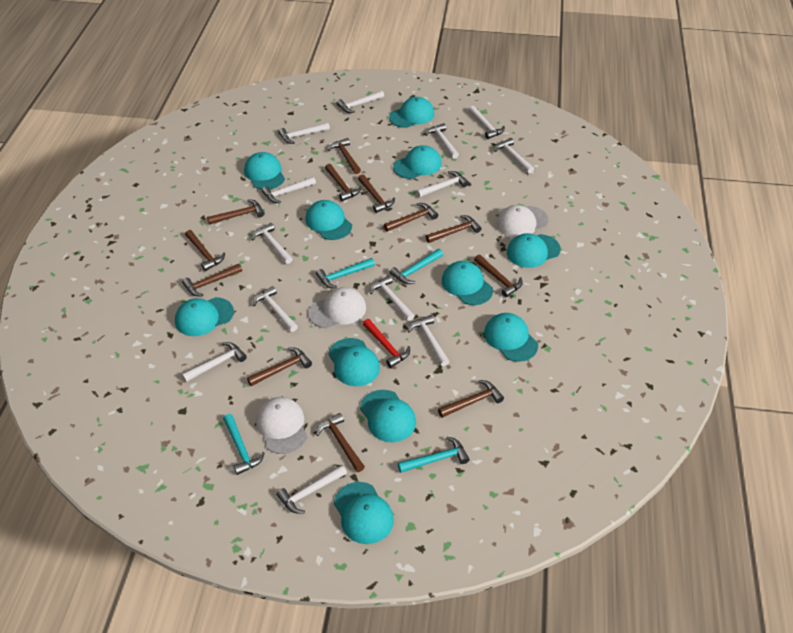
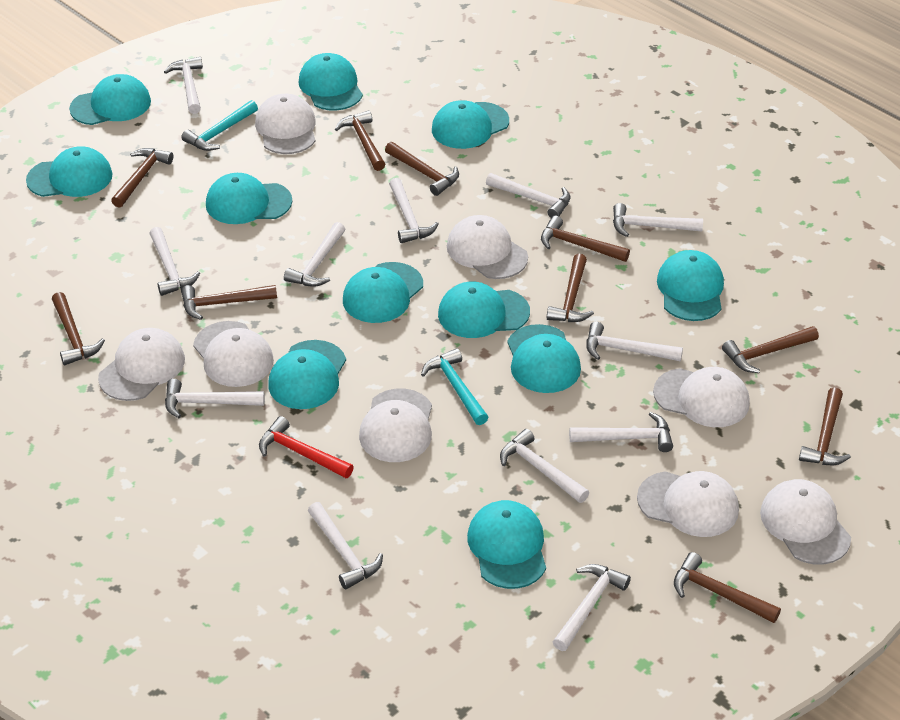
brown hammer: 12 -> 10
turquoise hammer: 4 -> 2
white cap: 3 -> 8
white hammer: 13 -> 12

